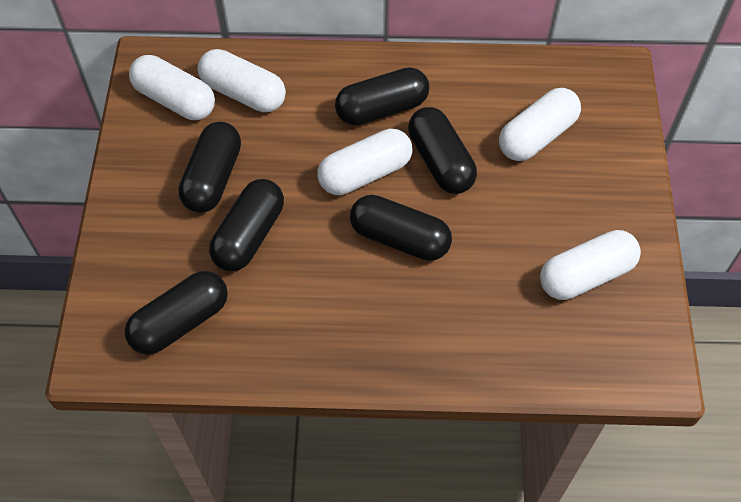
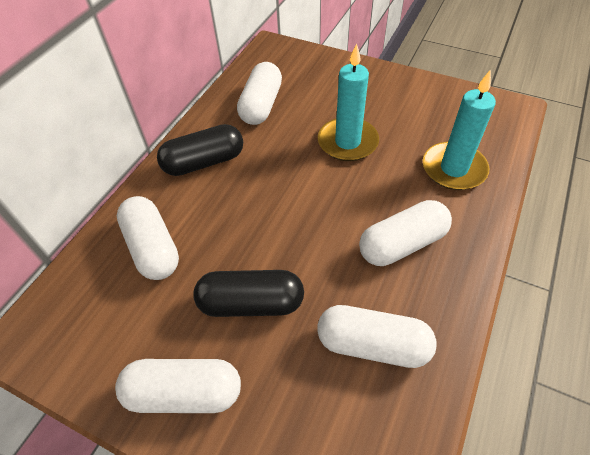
black capsule: 6 -> 2
turquoise candle: 0 -> 2

